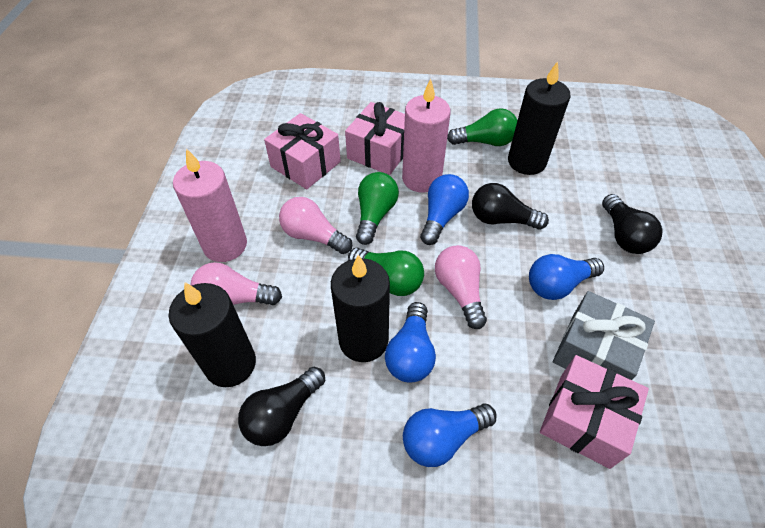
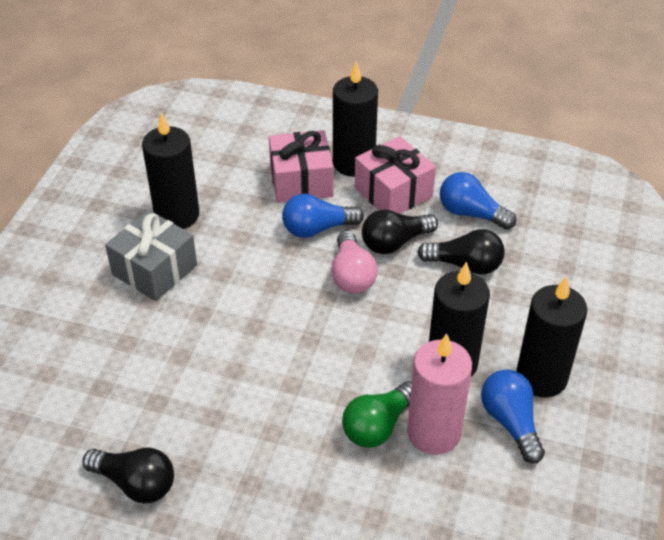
black candle: 3 -> 4
blue light bulb: 4 -> 3
green light bulb: 3 -> 1
pink candle: 2 -> 1
pink gift: 3 -> 2
pink light bulb: 3 -> 1

